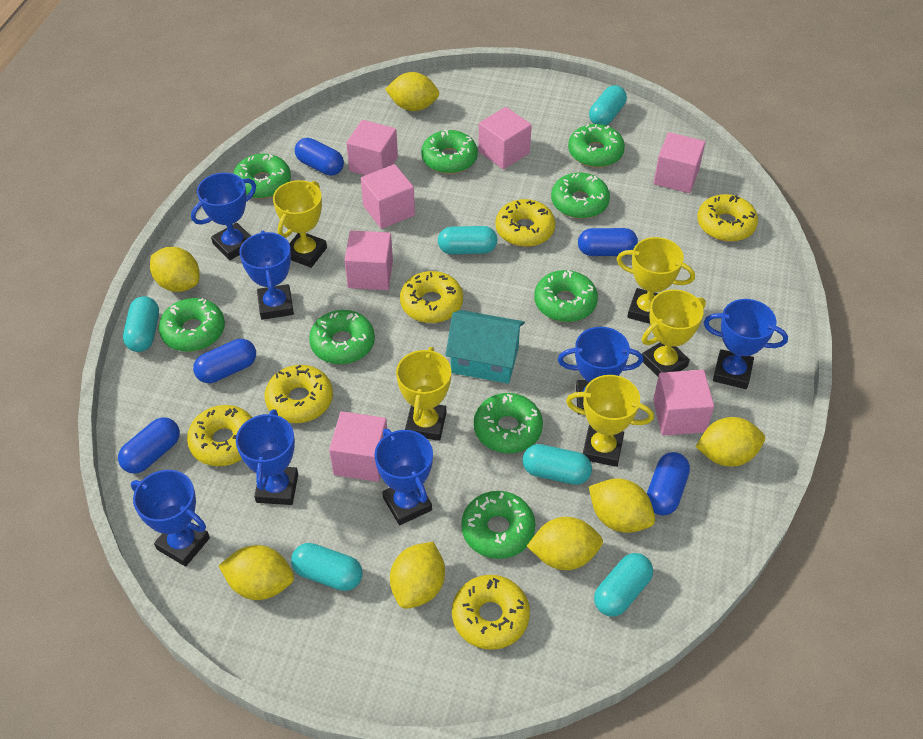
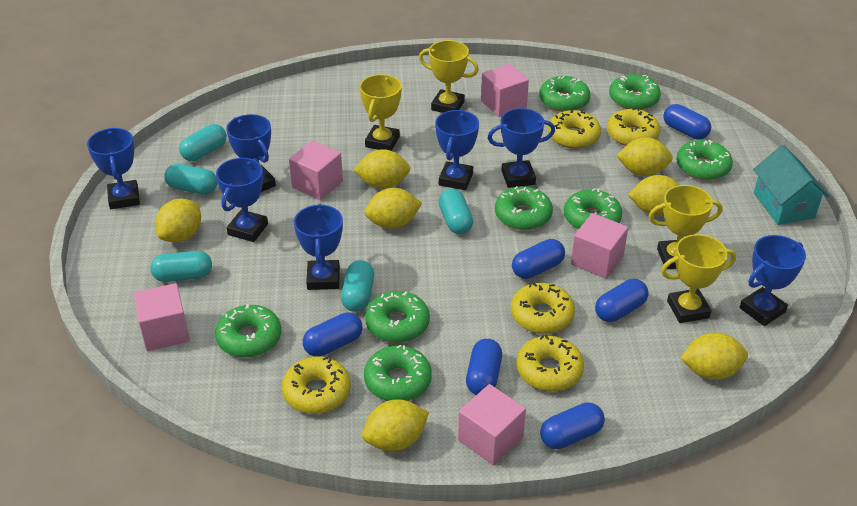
blue capsule: 5 -> 6
green donut: 9 -> 8
pink cube: 7 -> 5
turquoise capsule: 6 -> 5
yellow donut: 6 -> 5
yellow trophy: 5 -> 4

